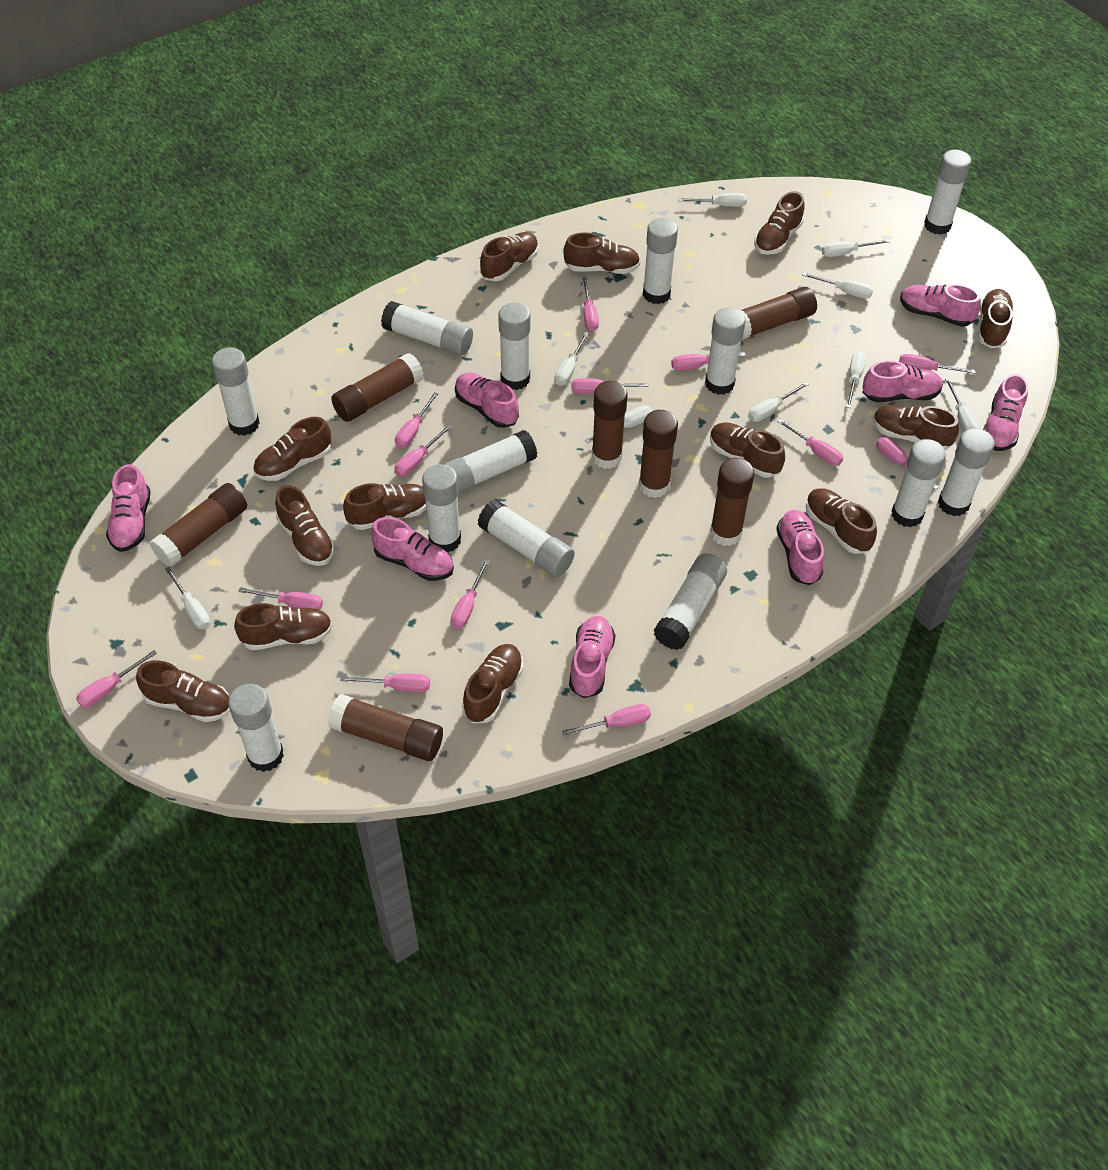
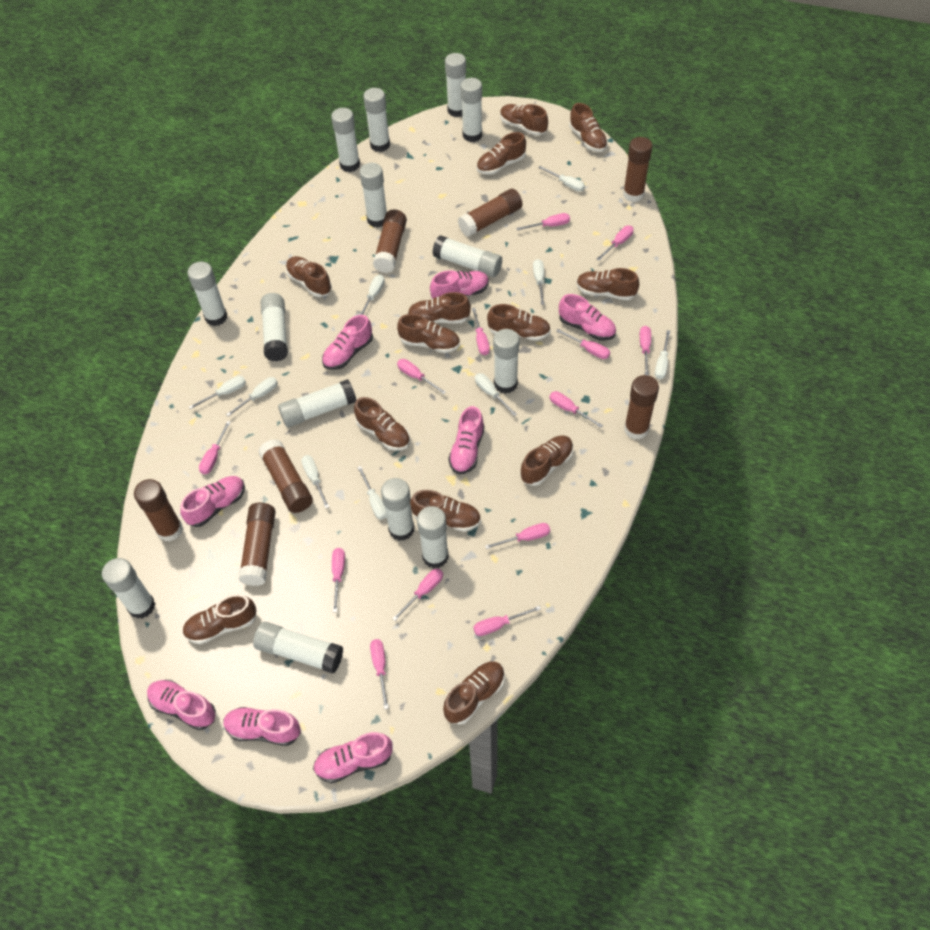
white glue stick: 13 -> 14

